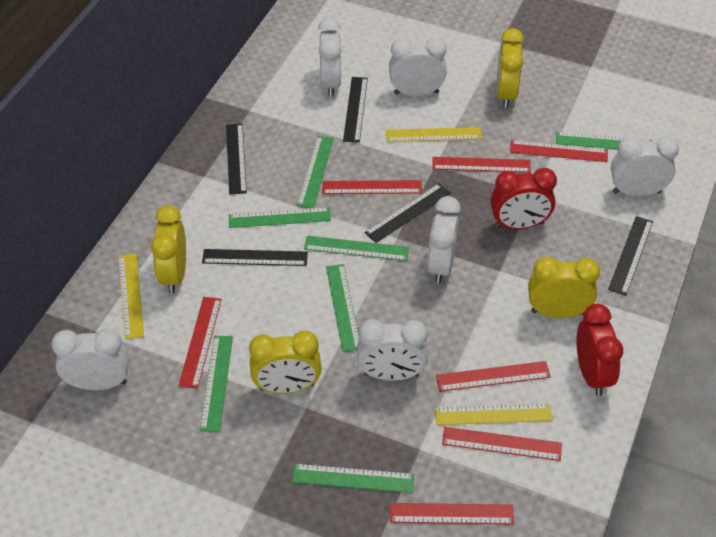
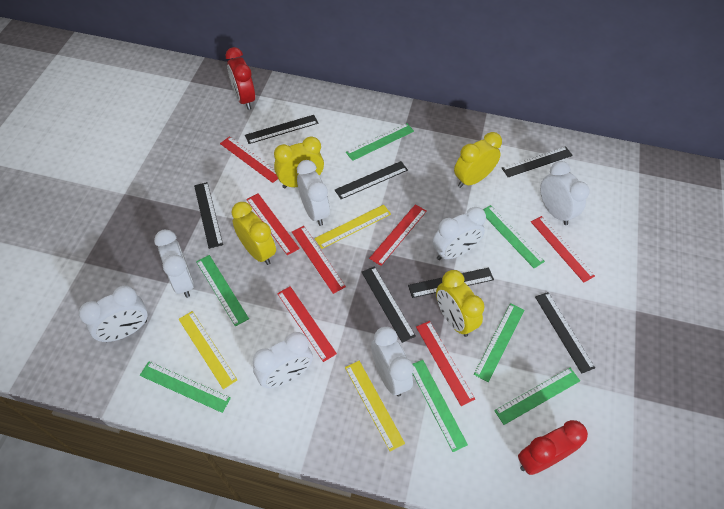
black ruler: 5 -> 7
white clock: 6 -> 7

